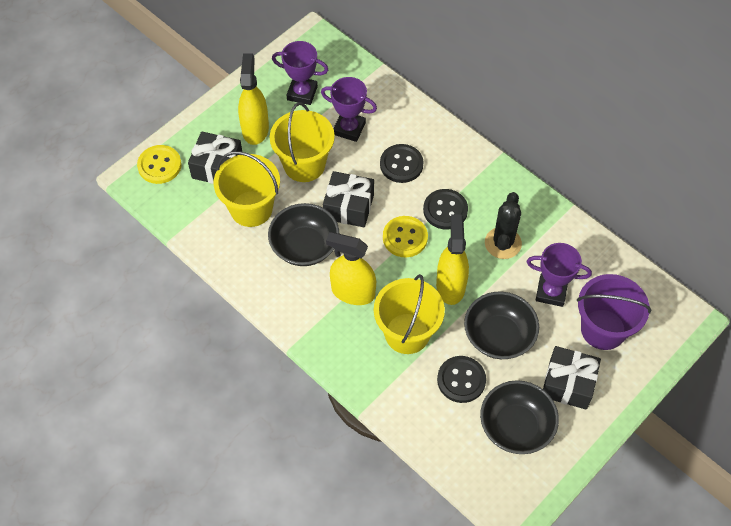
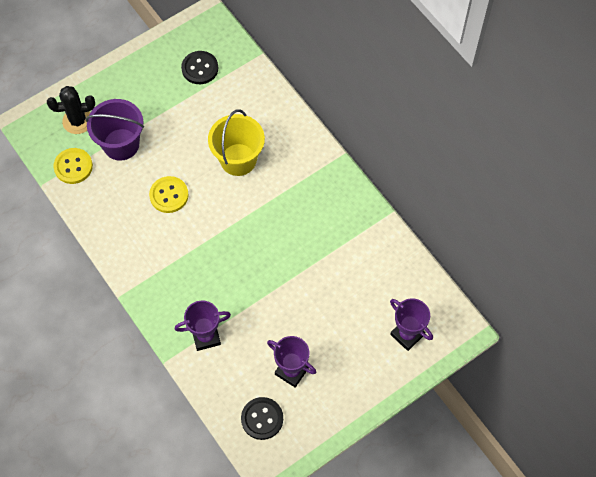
black bowl: 3 -> 0
black button: 3 -> 2
black gift: 3 -> 0
yellow bucket: 3 -> 1
yellow spray bottle: 3 -> 0

